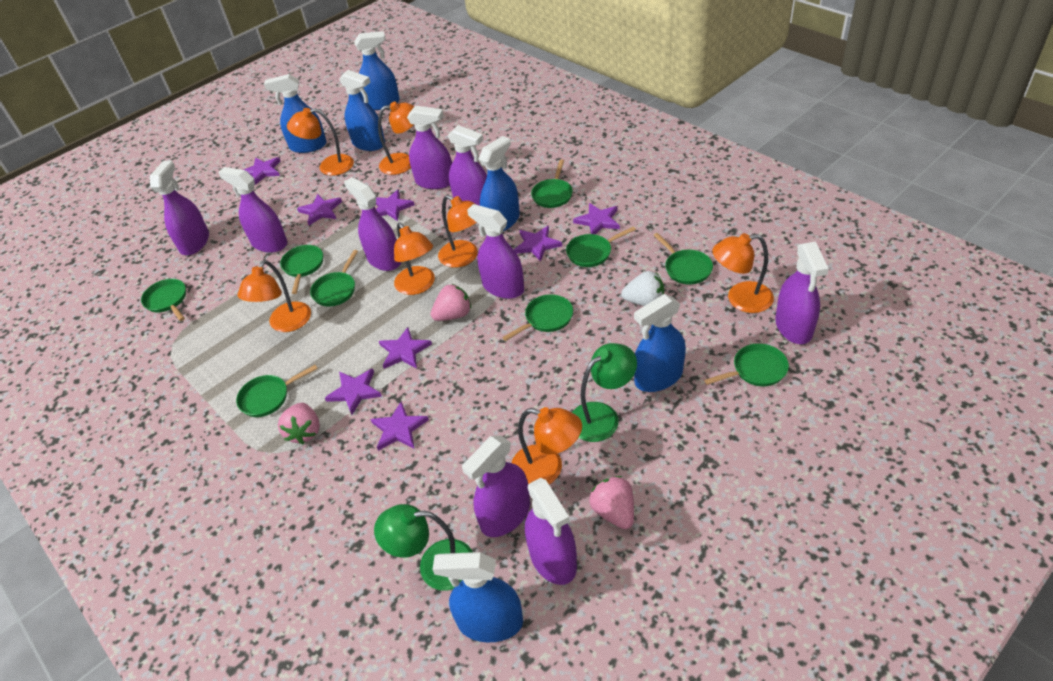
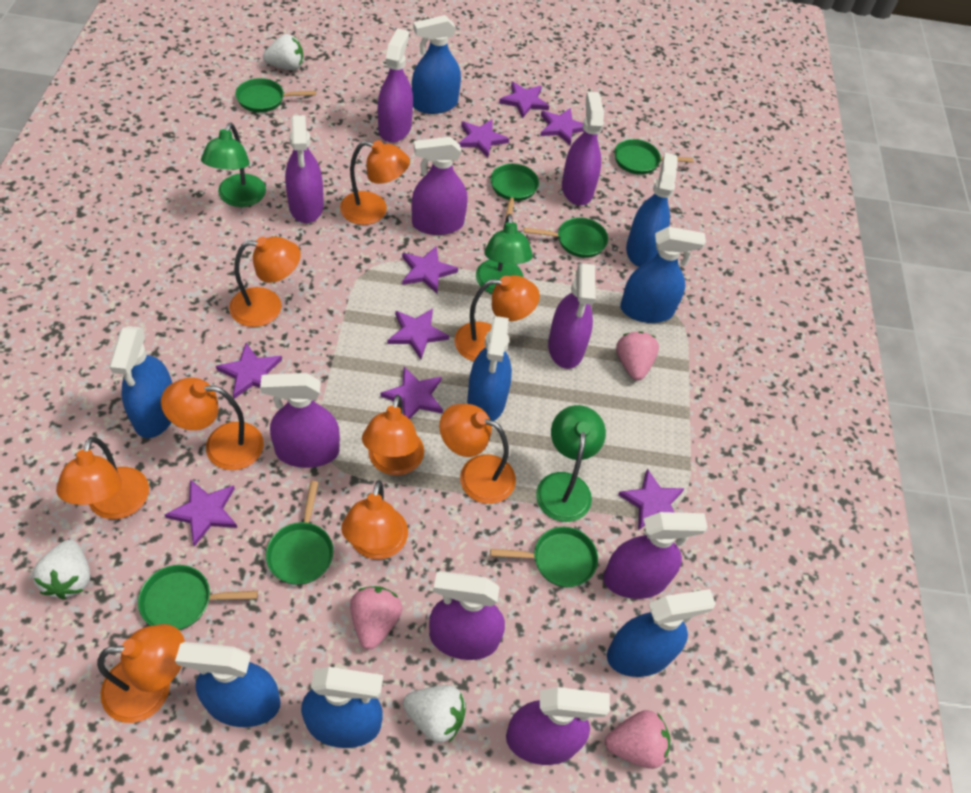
blue spray bottle: 6 -> 8
green lamp: 2 -> 3
green pan: 9 -> 7
orange lamp: 7 -> 9
purple star: 8 -> 9
white strawberry: 1 -> 3

